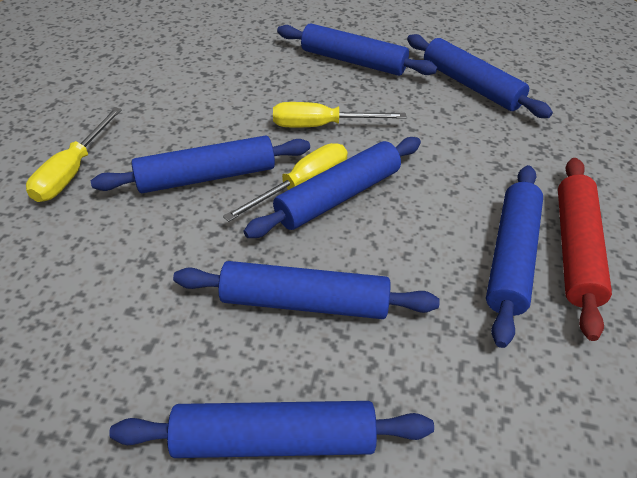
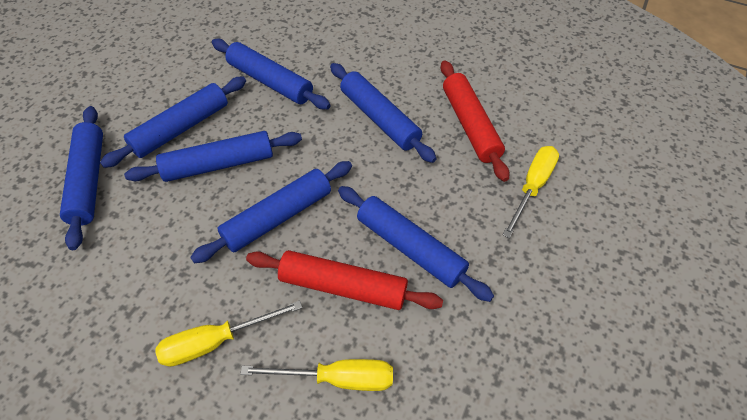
red rolling pin: 1 -> 2

